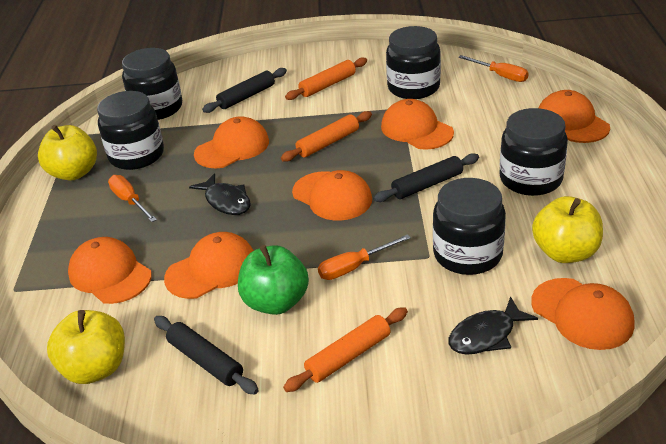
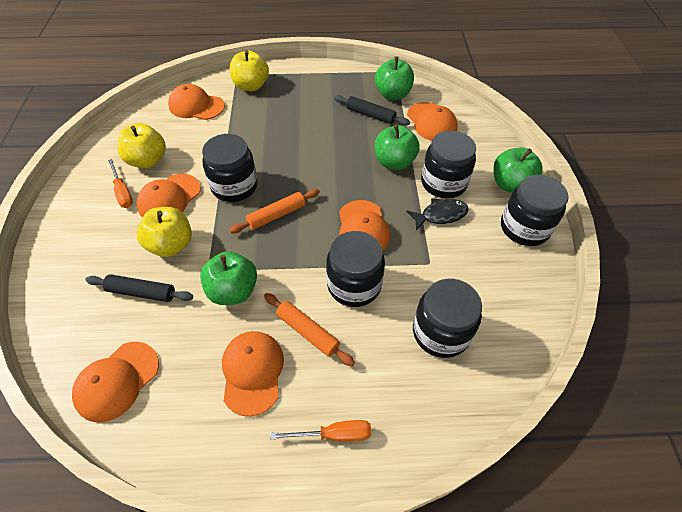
black fish: 2 -> 1
black rolling pin: 3 -> 2
green apple: 1 -> 4
orange cap: 7 -> 6
orange rolling pin: 3 -> 2
orange screwdriver: 3 -> 2

